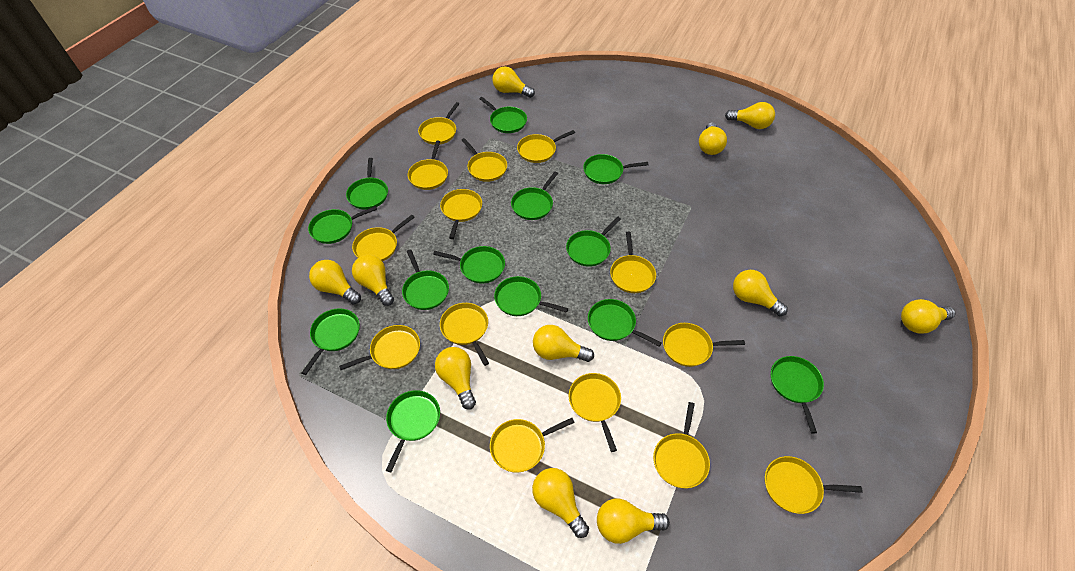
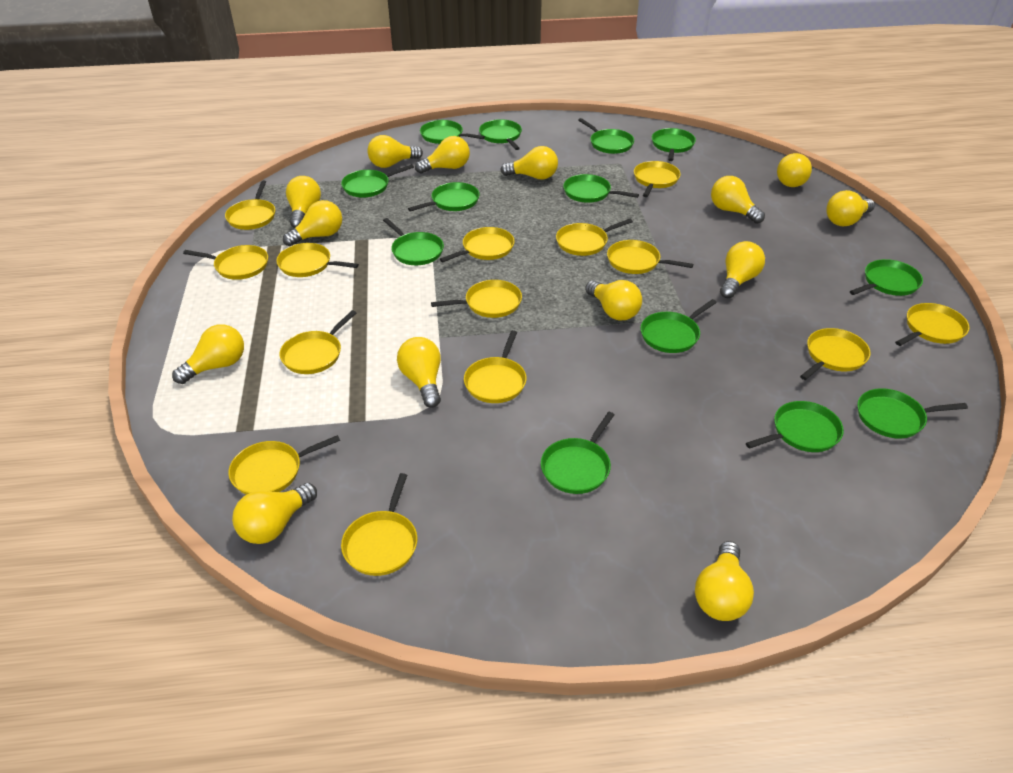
yellow light bulb: 11 -> 14

